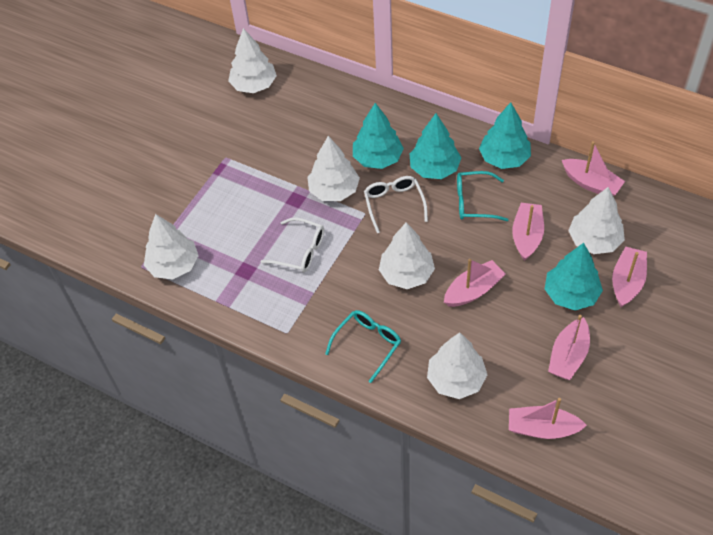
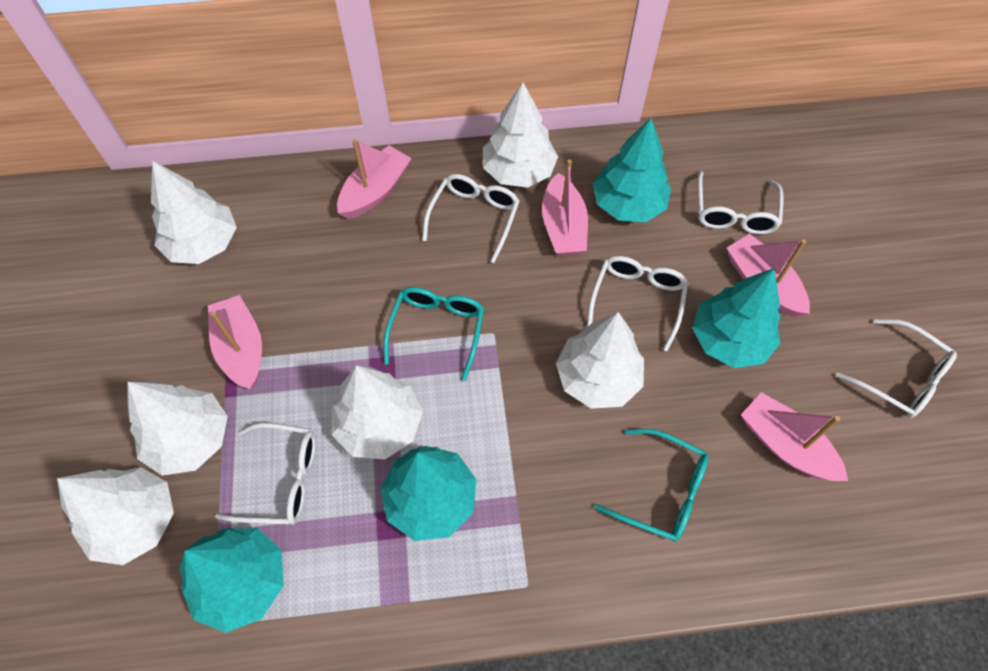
pink boat: 6 -> 5
white glasses: 2 -> 5

